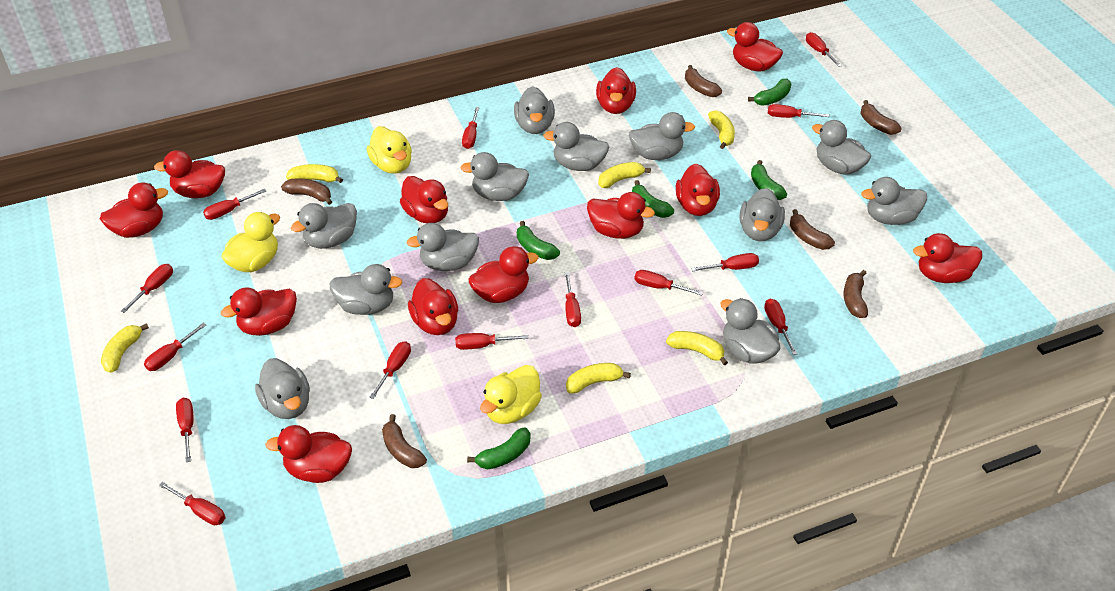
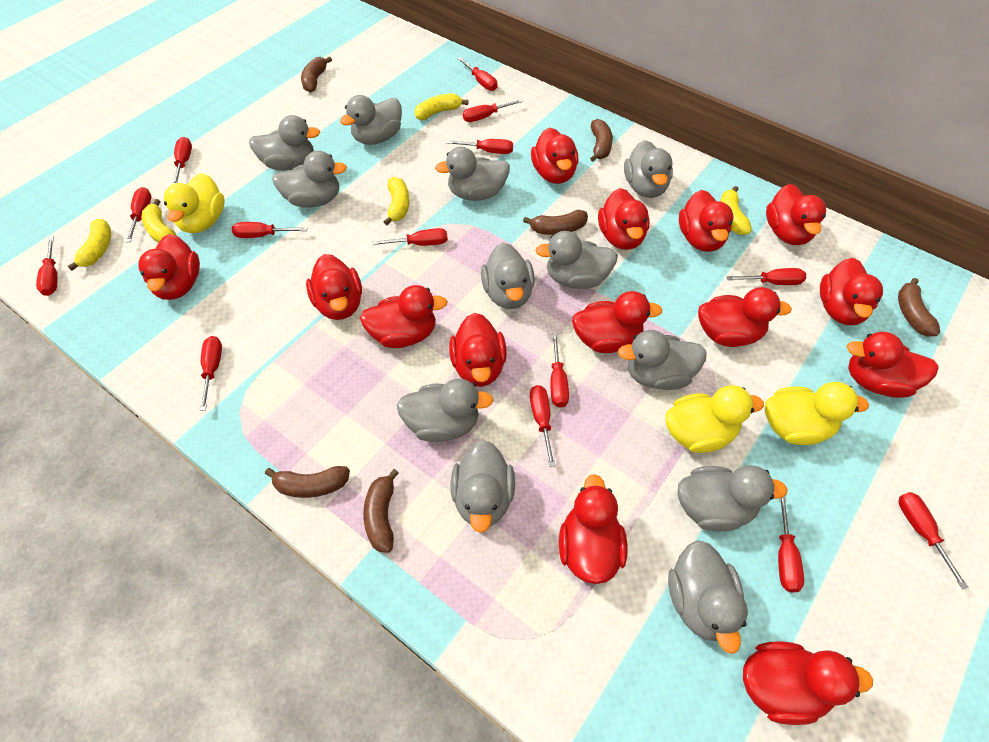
green banana: 5 -> 0
red duck: 12 -> 14
yellow banana: 6 -> 5

